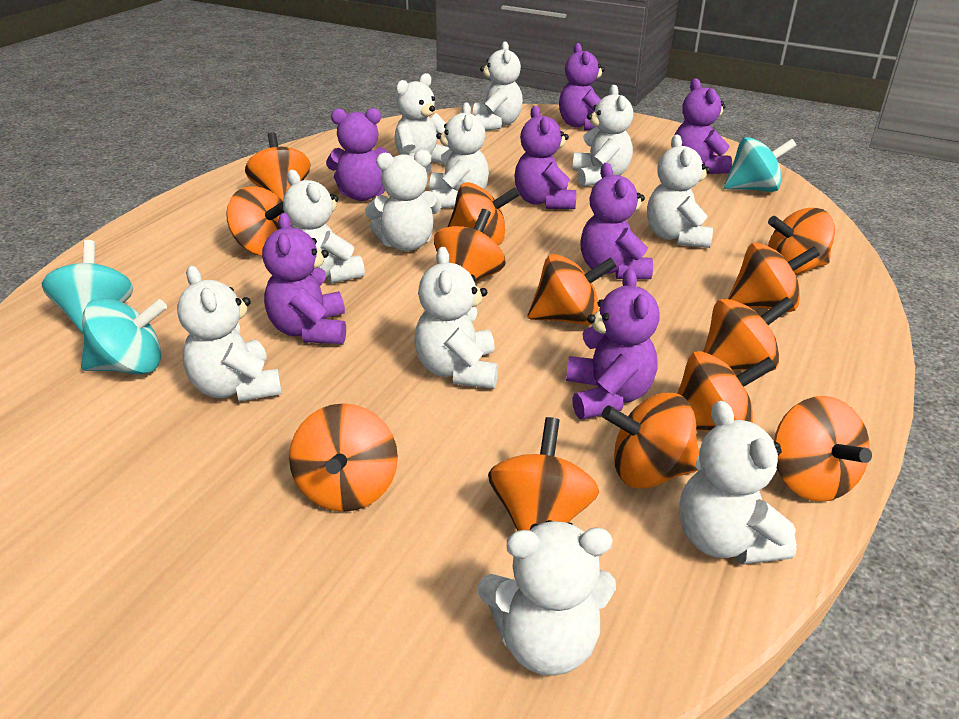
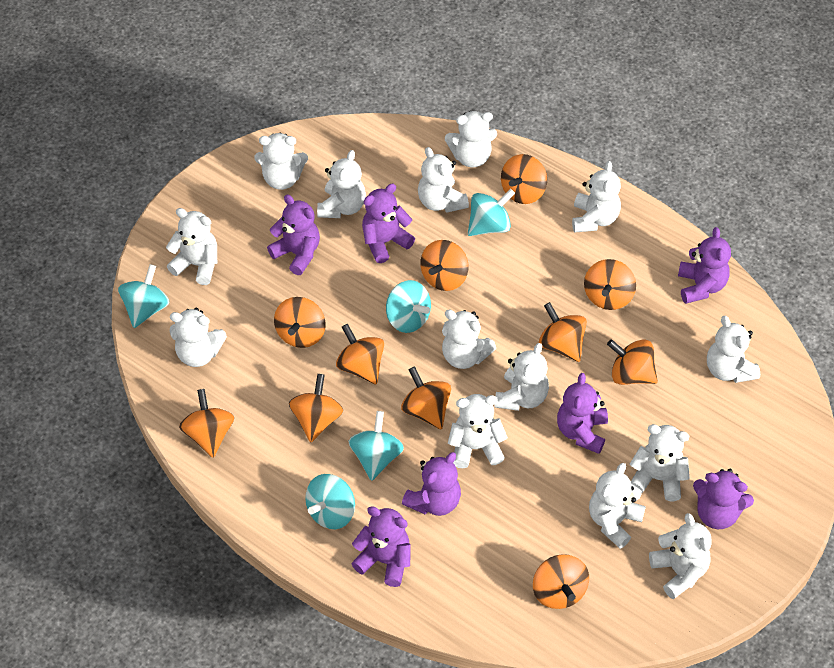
orange spinning top: 13 -> 11
turquoise spinning top: 3 -> 5
white teddy bear: 11 -> 14

